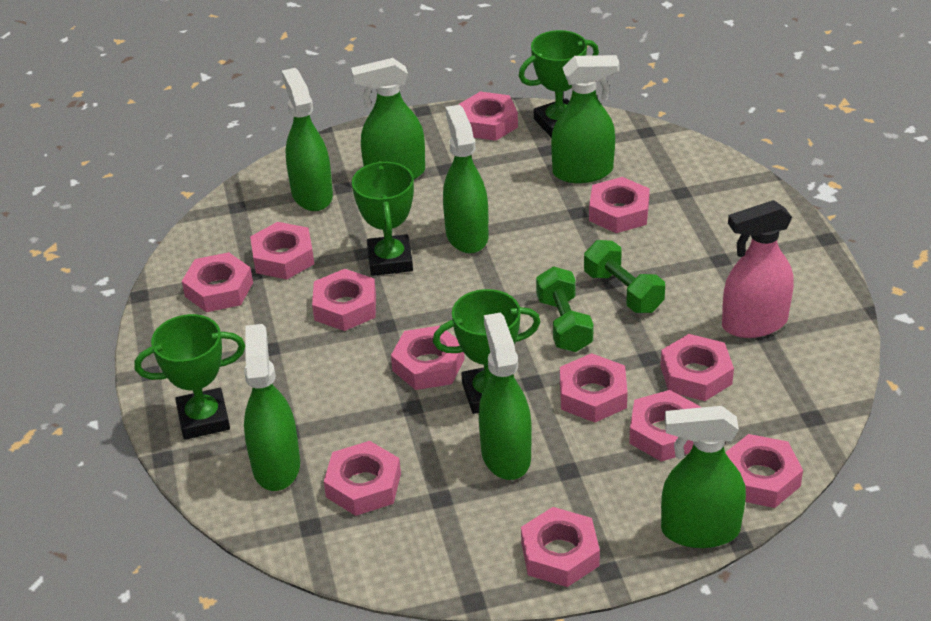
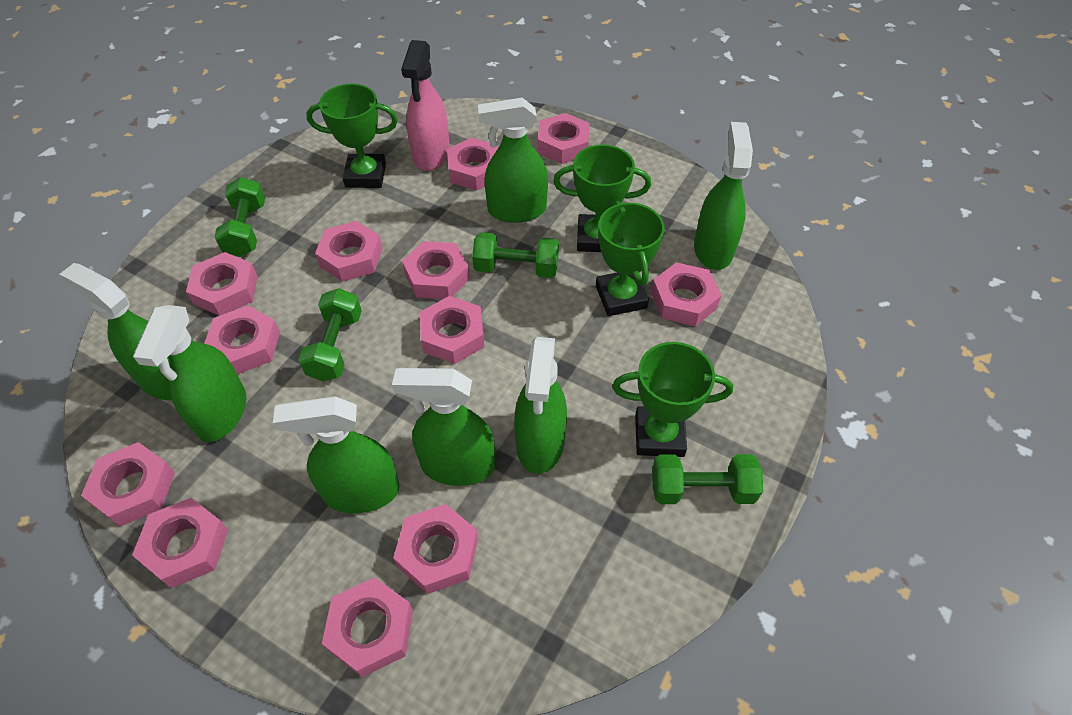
green dumbbell: 2 -> 4

